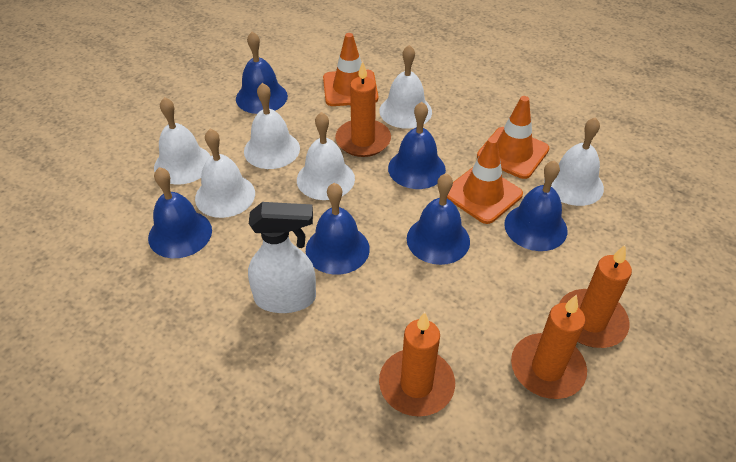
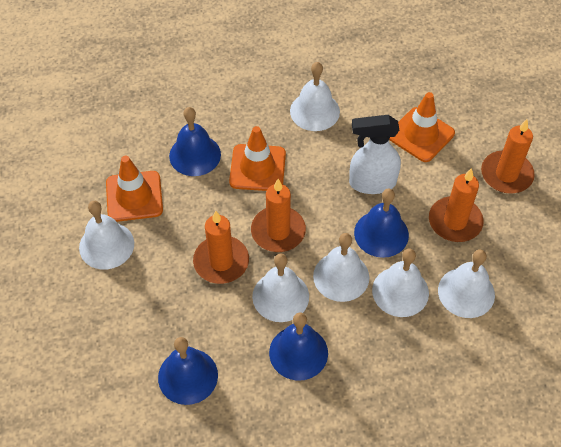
blue bell: 6 -> 4

